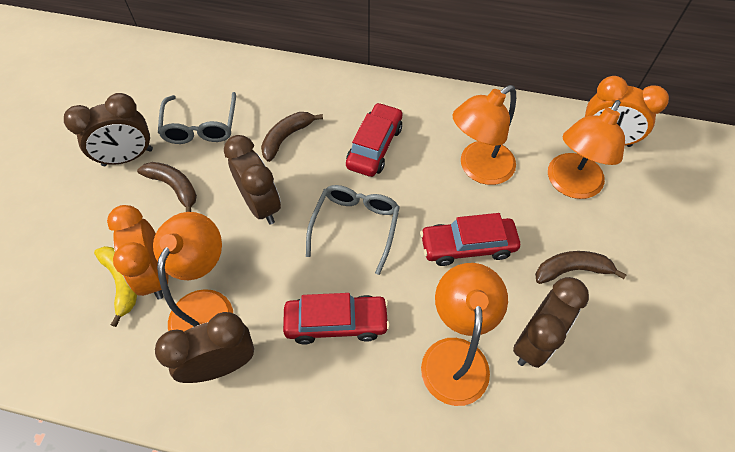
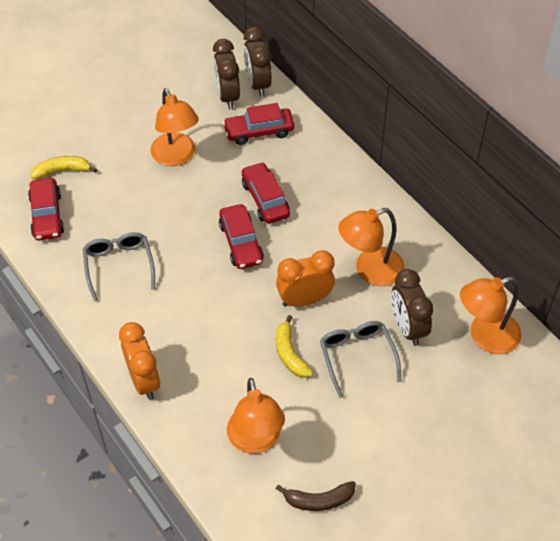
brown banana: 3 -> 1
brown clock: 4 -> 3
red car: 3 -> 4
yellow banana: 1 -> 2

